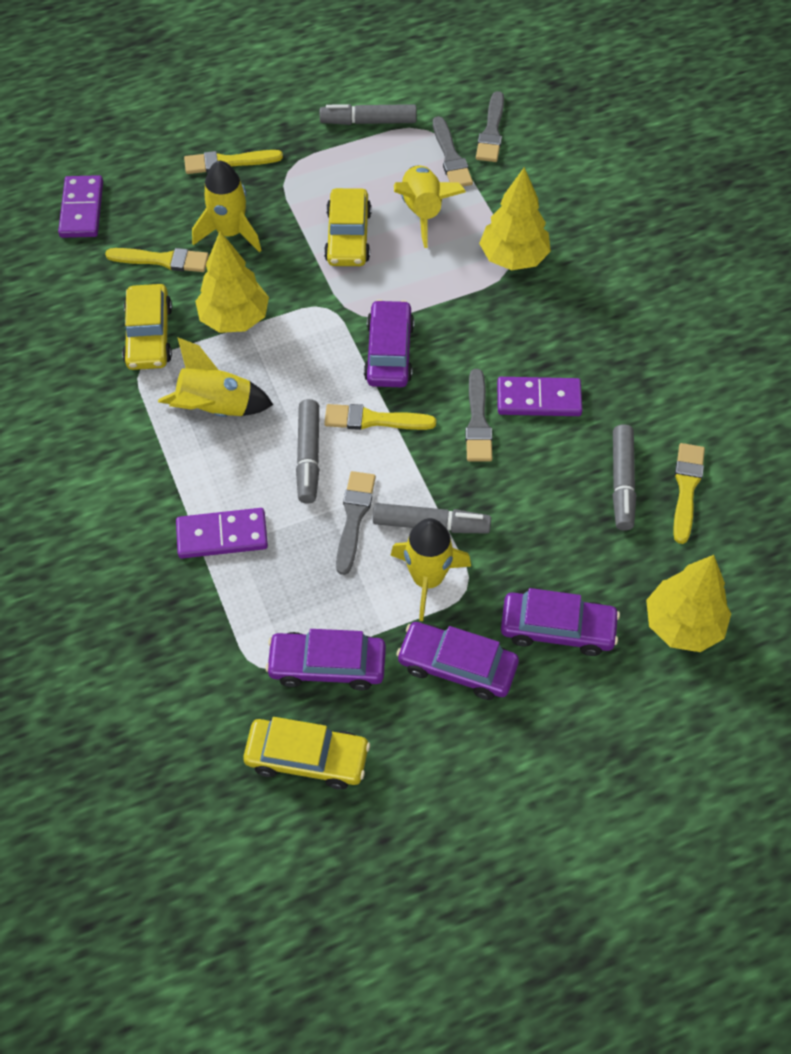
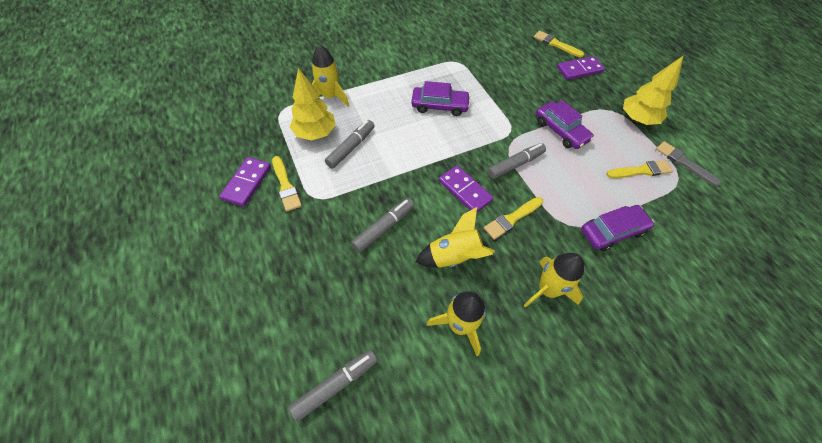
grey brush: 4 -> 1
purple car: 4 -> 3
yellow car: 3 -> 0
yellow tree: 3 -> 2

